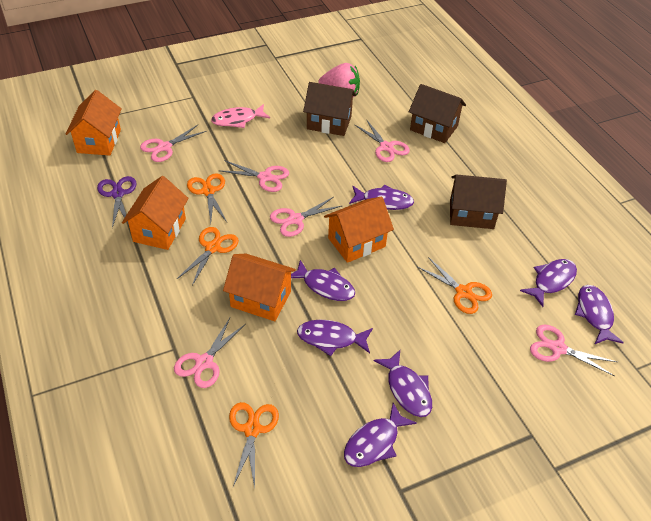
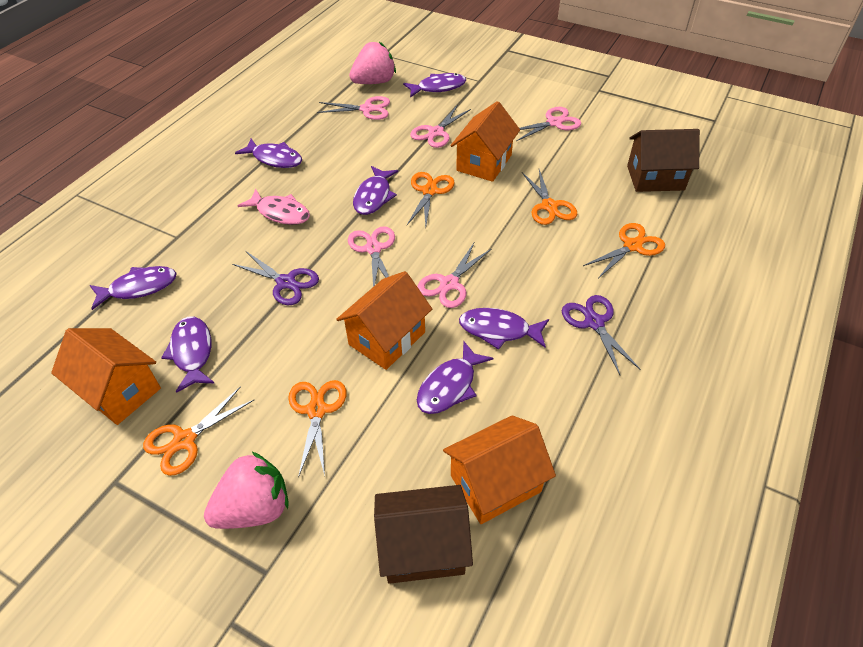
brown house: 3 -> 2
orange scissors: 4 -> 5
pink scissors: 6 -> 5
pink strawberry: 1 -> 2
purple scissors: 1 -> 2

